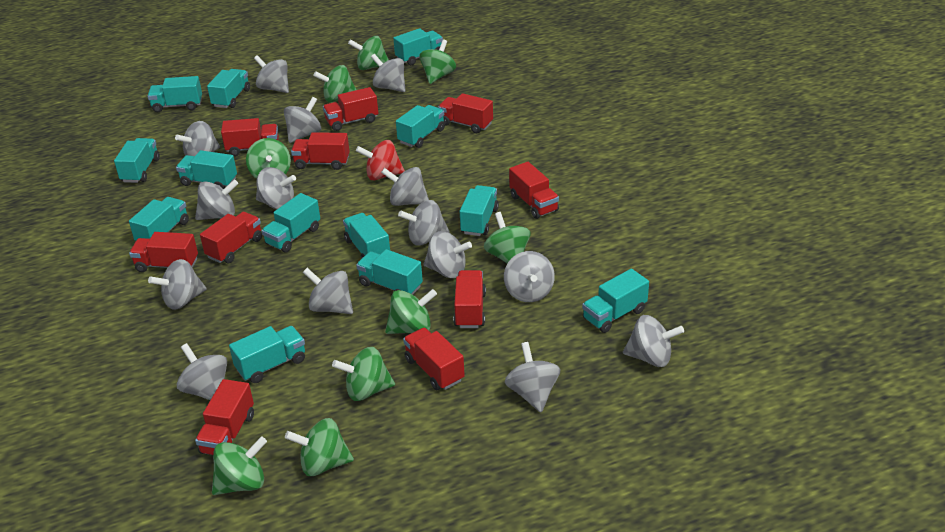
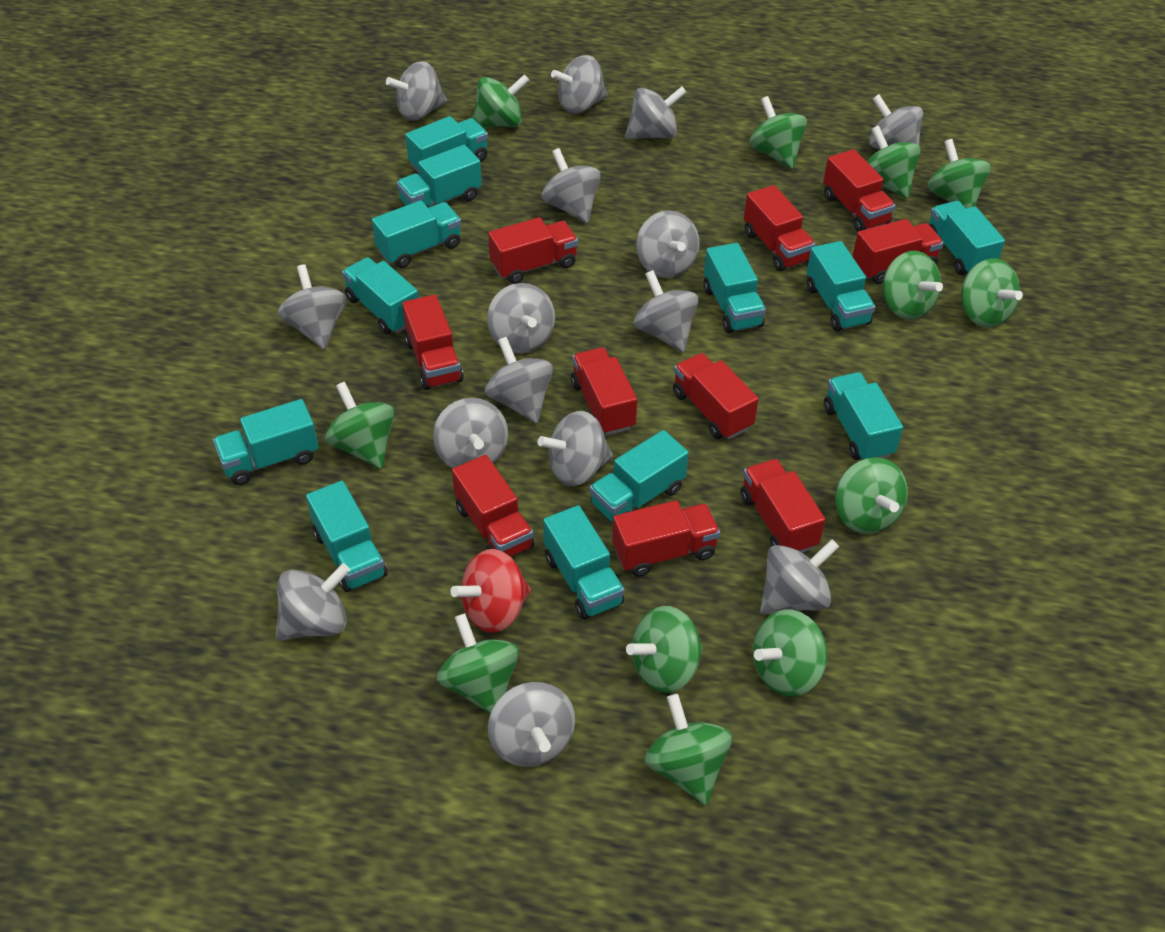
green spinning top: 9 -> 12
turquoise truck: 13 -> 12

